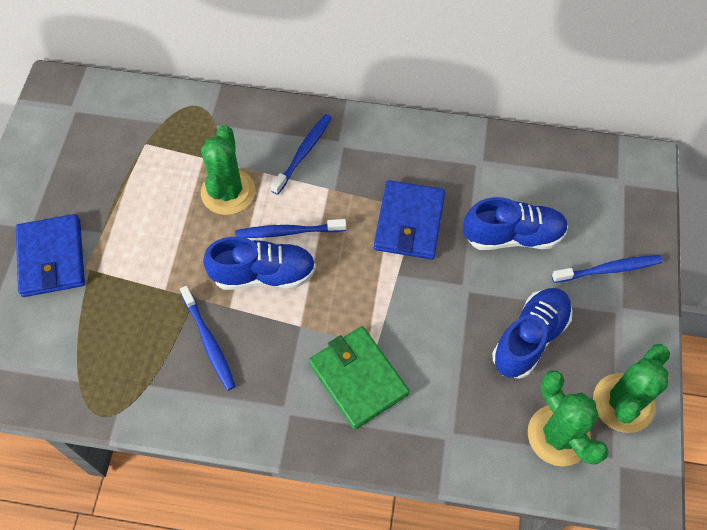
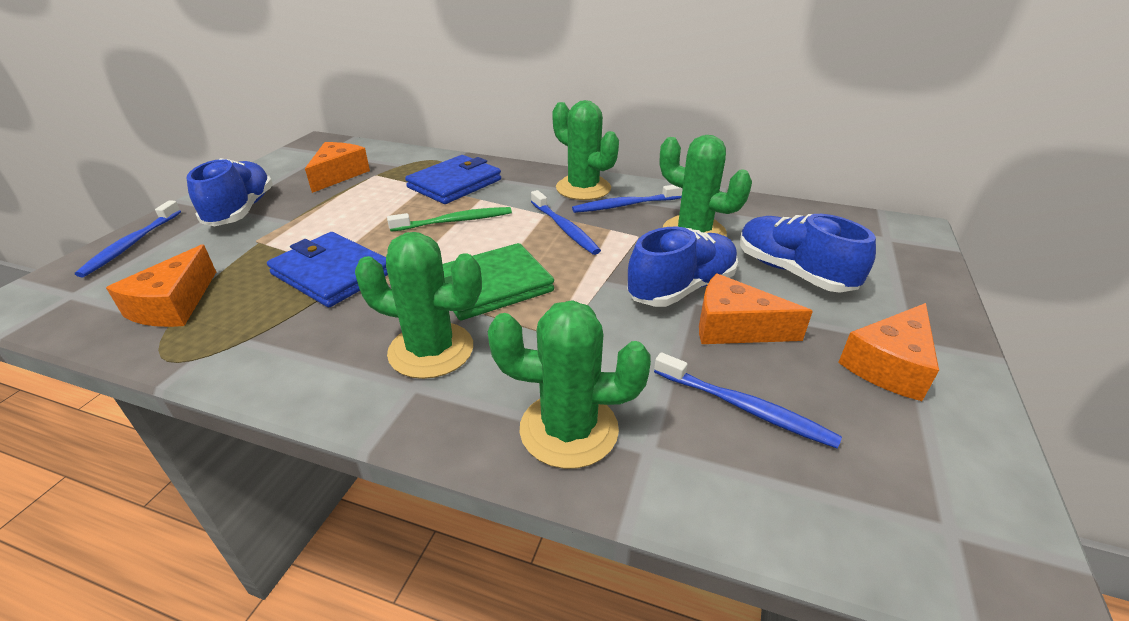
green cactus: 3 -> 4
green toothbrush: 0 -> 1
orange cheese: 0 -> 4

